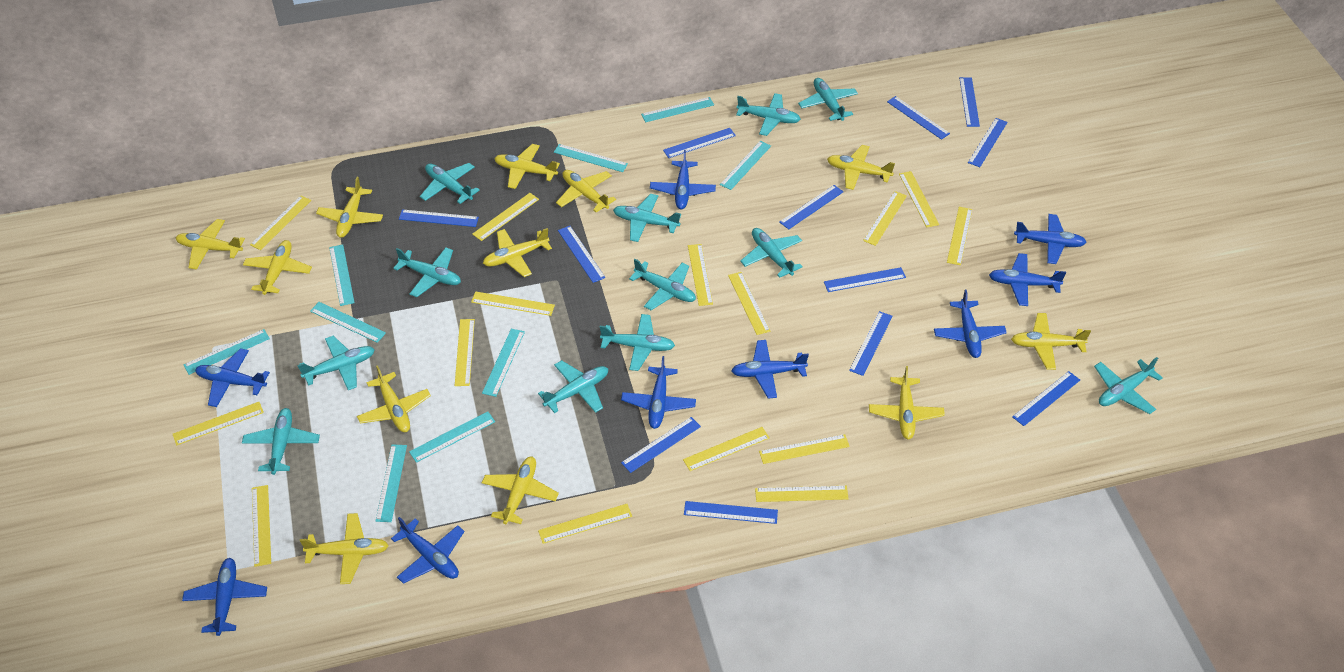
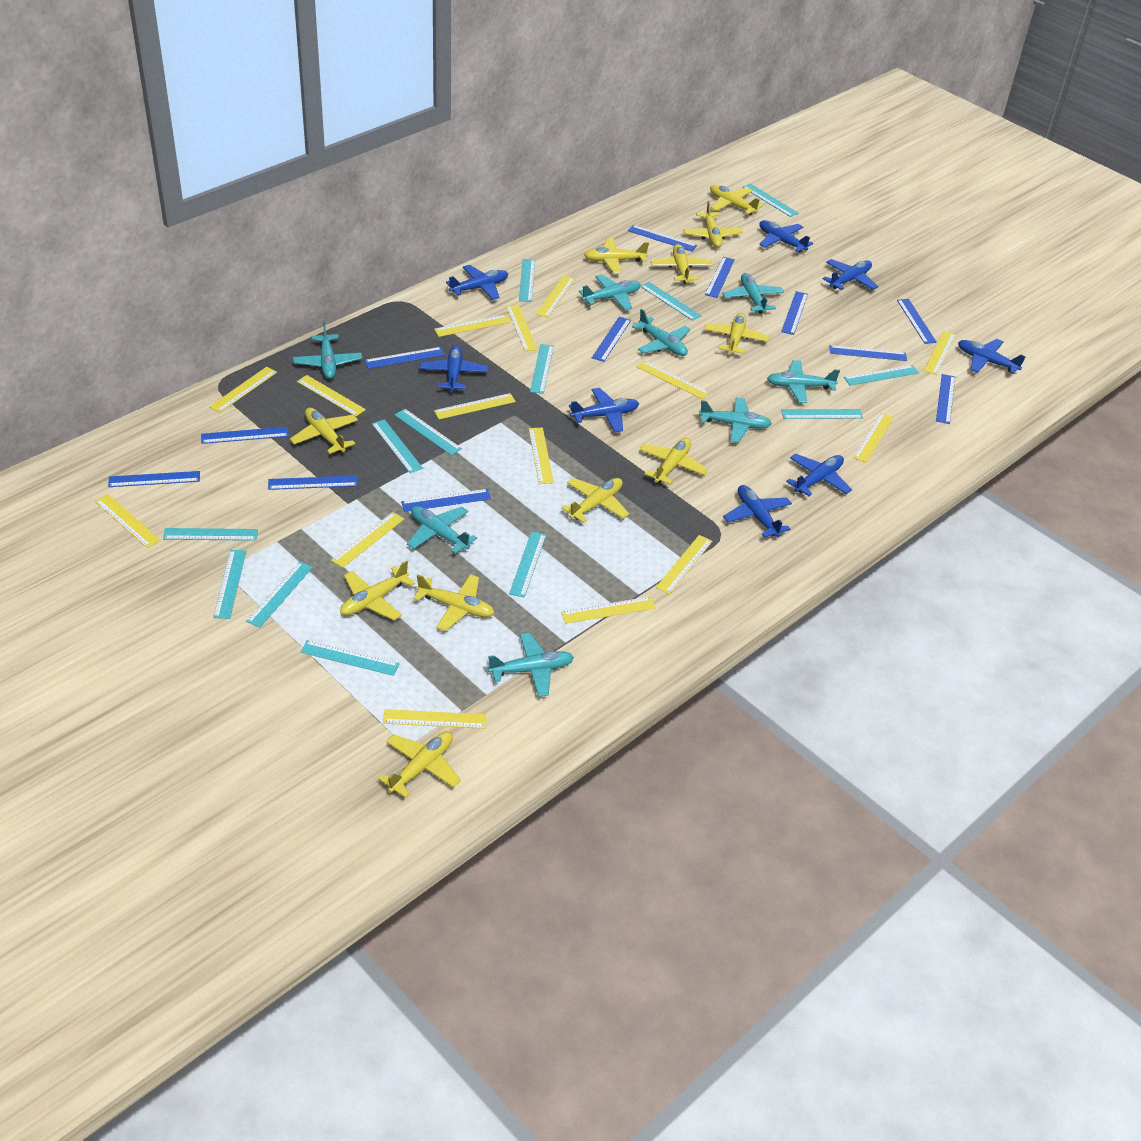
blue plane: 9 -> 8
turquoise plane: 12 -> 8
turquoise ruler: 9 -> 13
yellow plane: 12 -> 11

